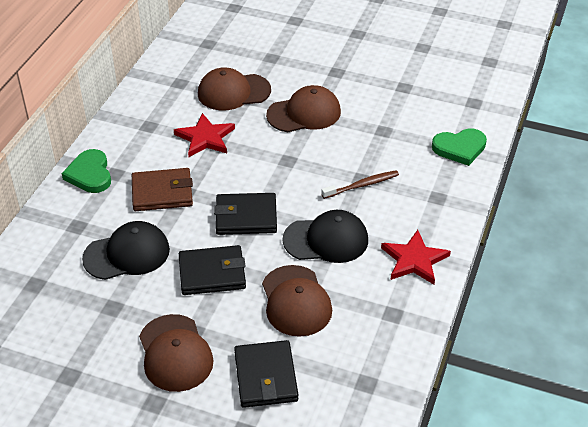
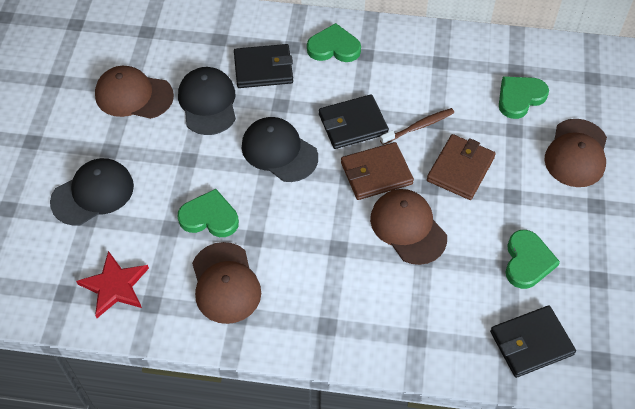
black cap: 2 -> 3
brown wallet: 1 -> 2
green heart: 2 -> 4
red star: 2 -> 1

